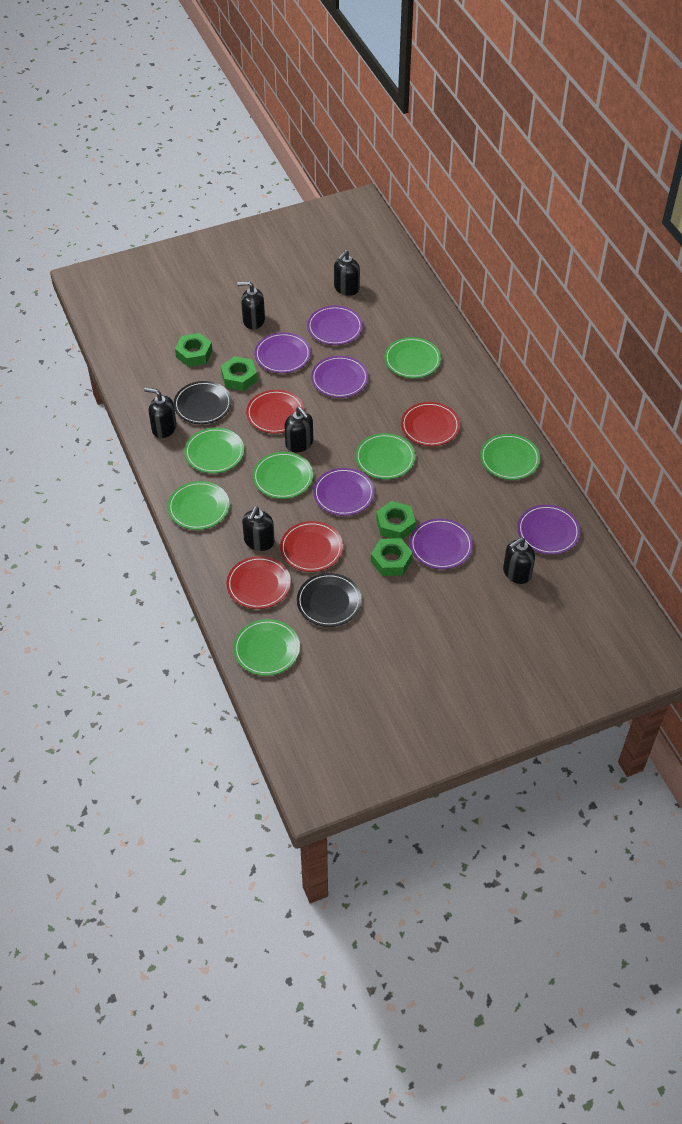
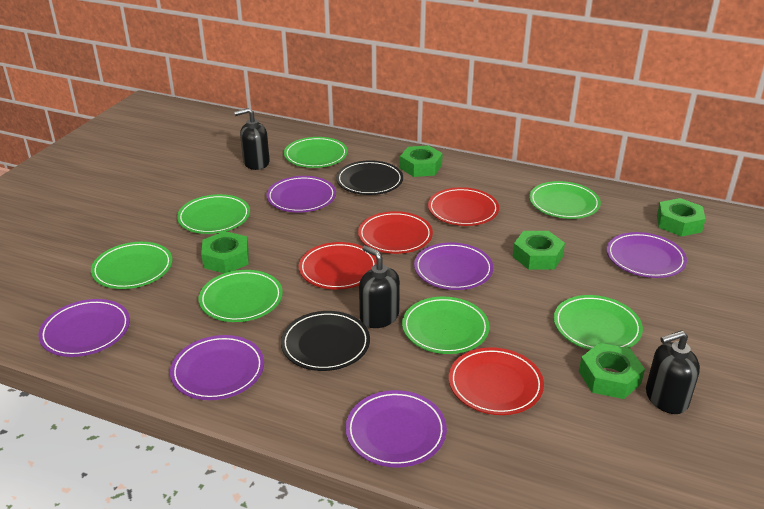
black soap dispenser: 6 -> 3
green nut: 4 -> 5

